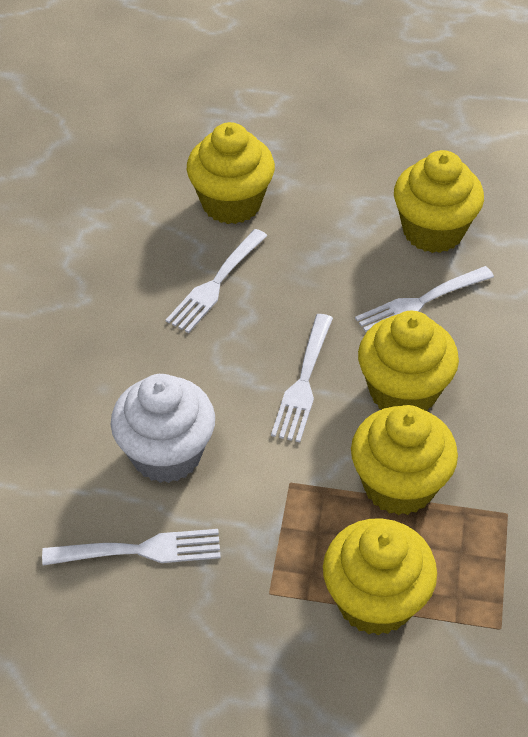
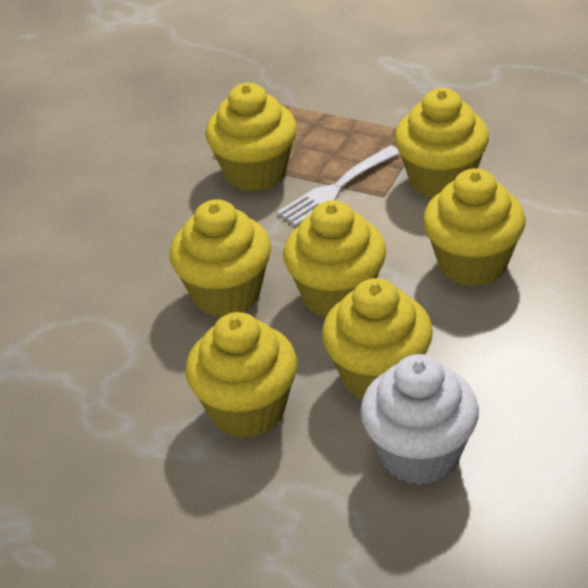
white fork: 4 -> 1
yellow cupcake: 5 -> 7

